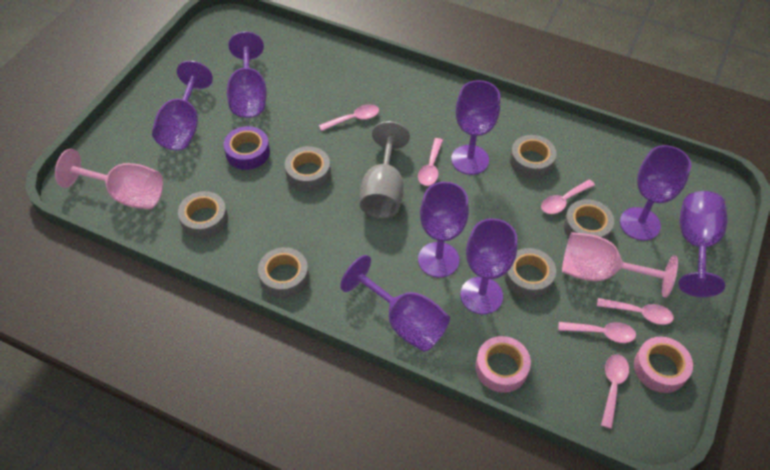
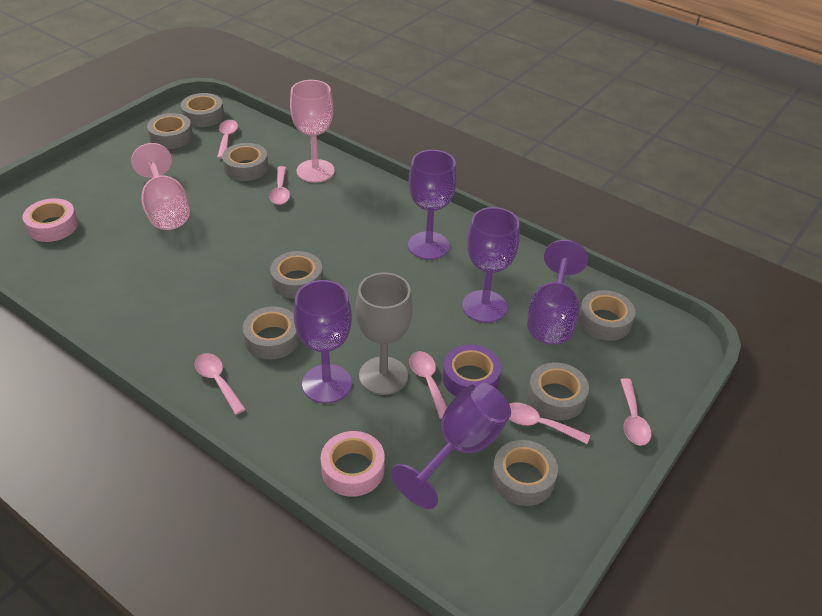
grey tape: 6 -> 8
purple goblet: 8 -> 5

